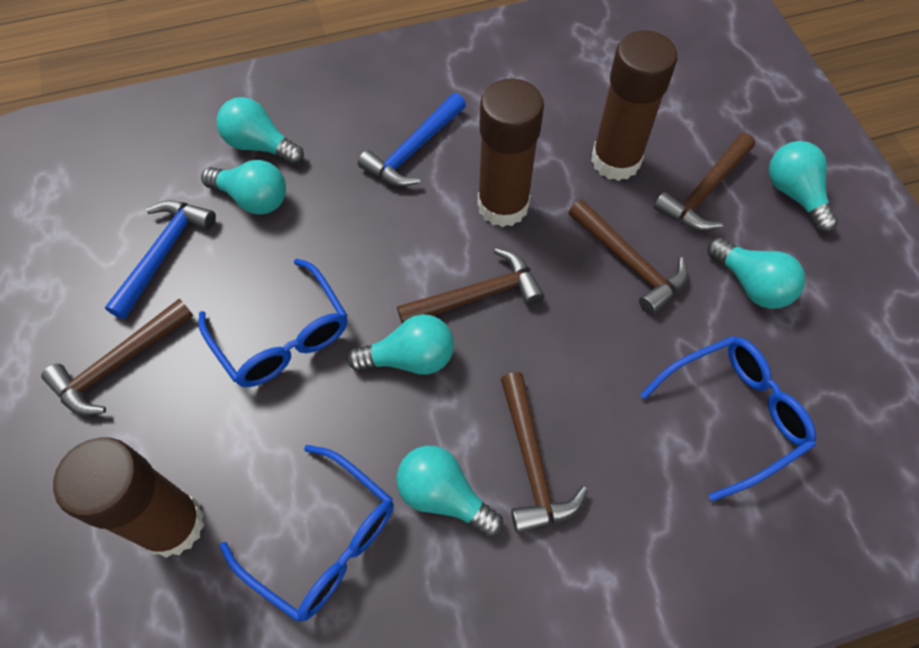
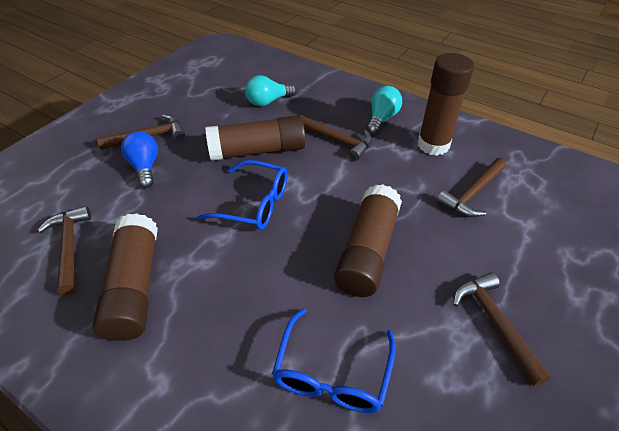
blue glasses: 3 -> 2
blue hammer: 2 -> 0
blue light bulb: 0 -> 1
brown glue stick: 3 -> 4
turquoise light bulb: 6 -> 2

